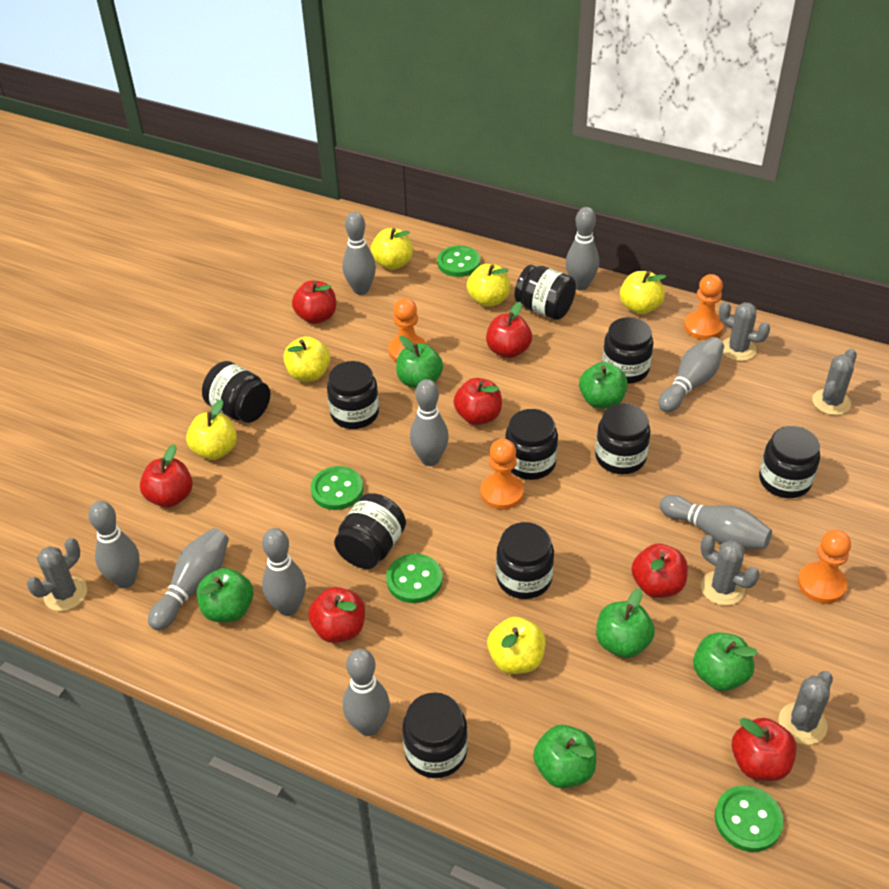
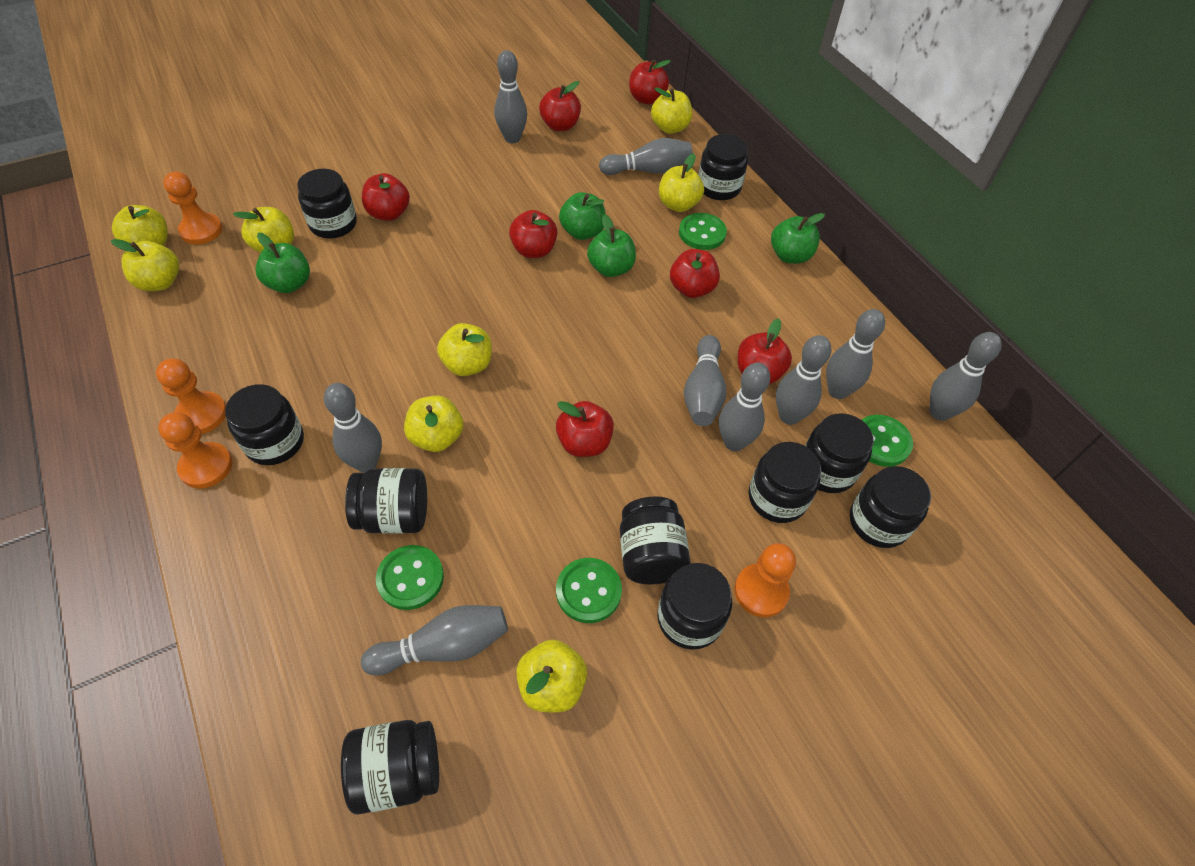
green apple: 6 -> 4
grey cactus: 5 -> 0
yellow apple: 6 -> 8

